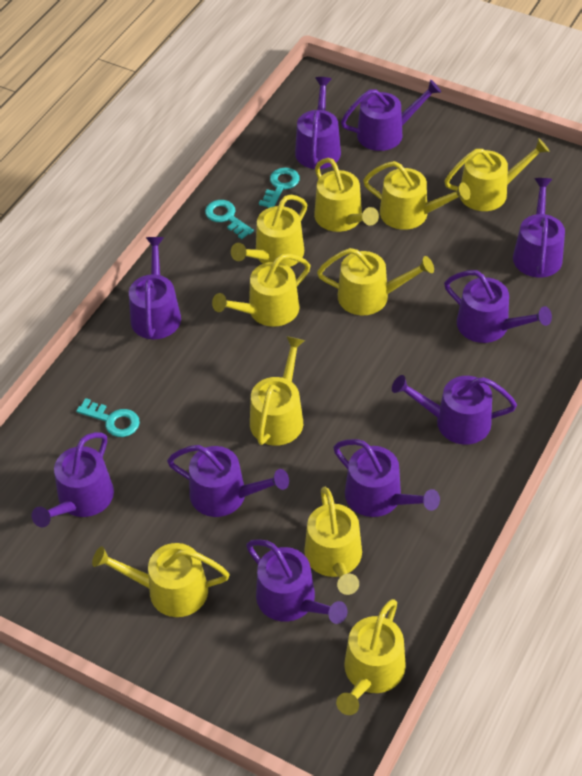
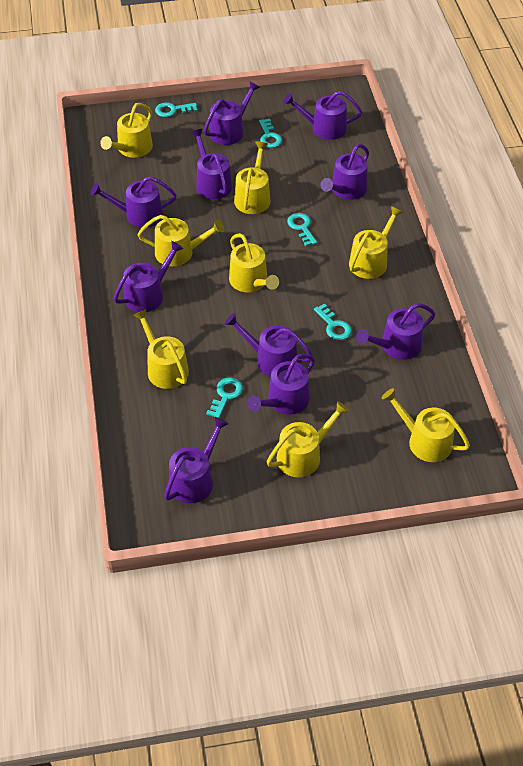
turquoise key: 3 -> 5
yellow watering can: 10 -> 8

